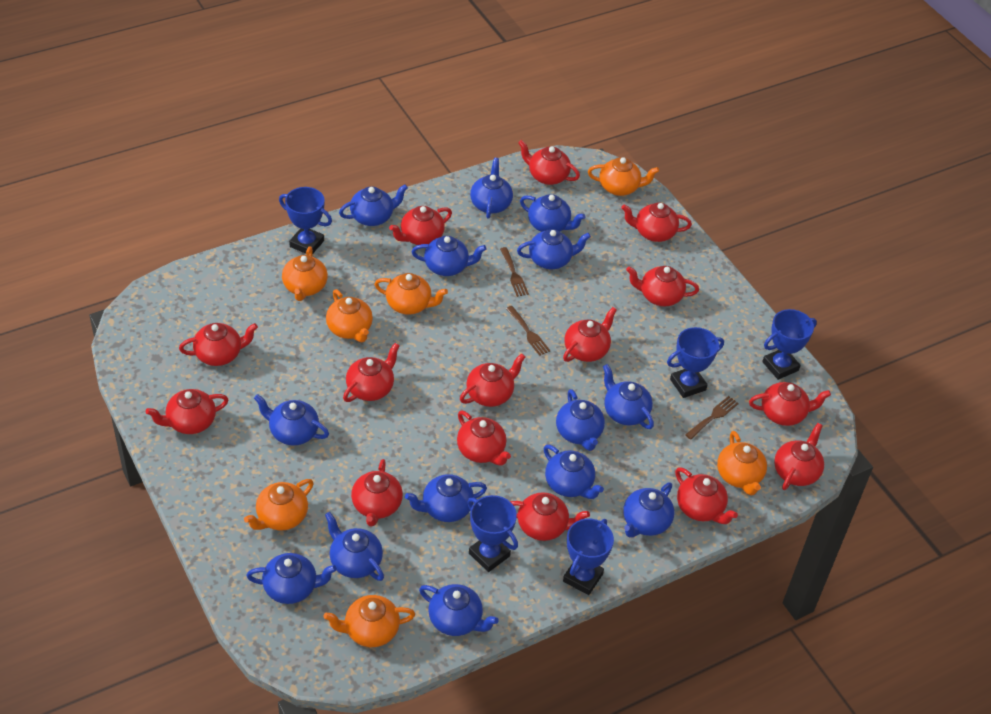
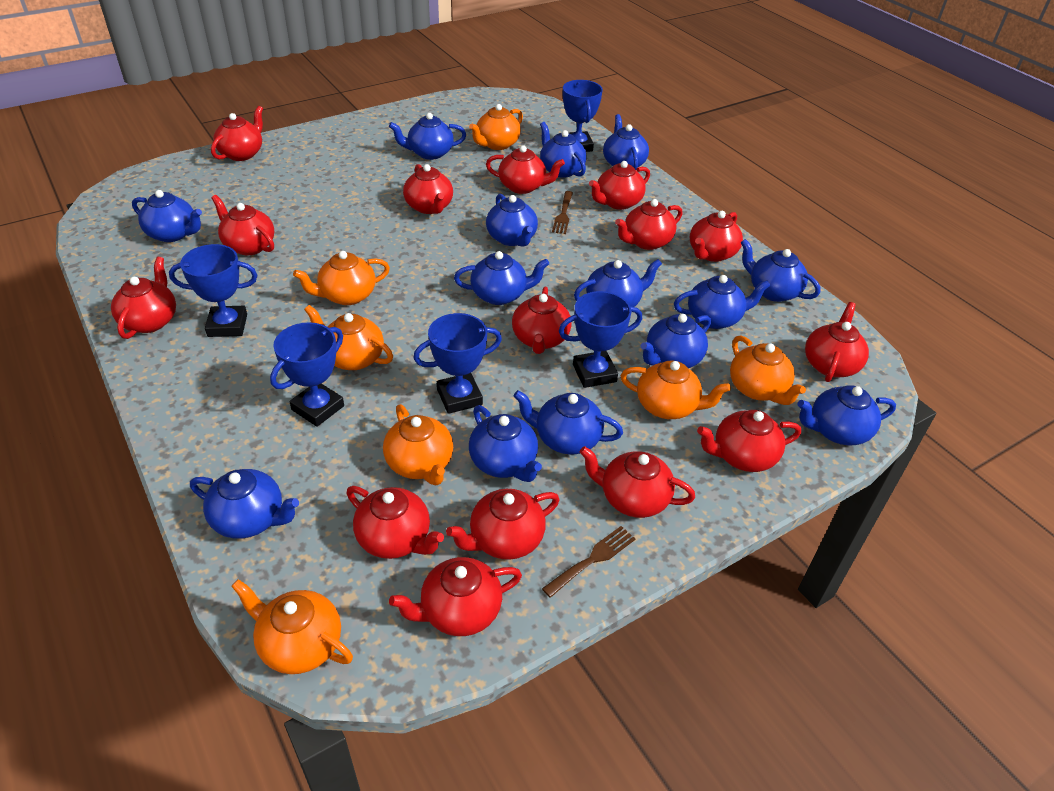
brown fork: 3 -> 2

